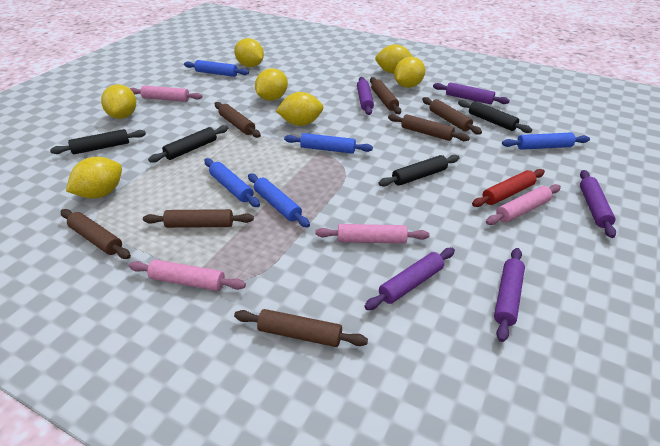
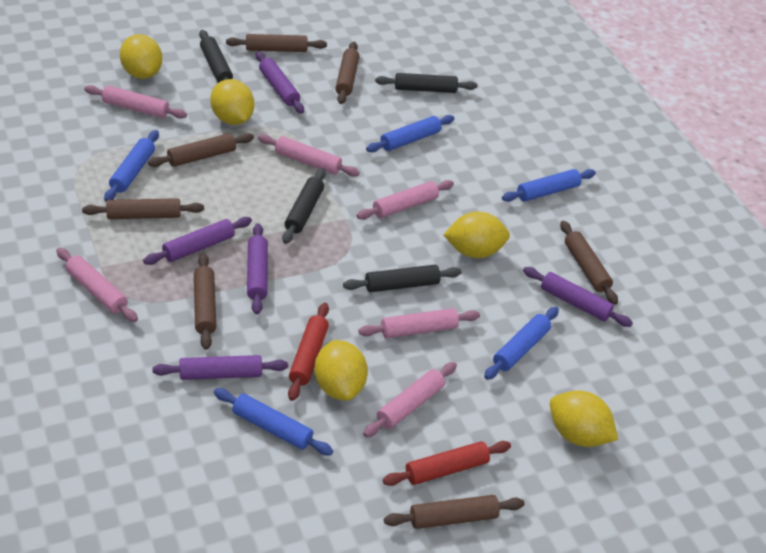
pink rolling pin: 4 -> 6
red rolling pin: 1 -> 2
yellow lemon: 7 -> 5

